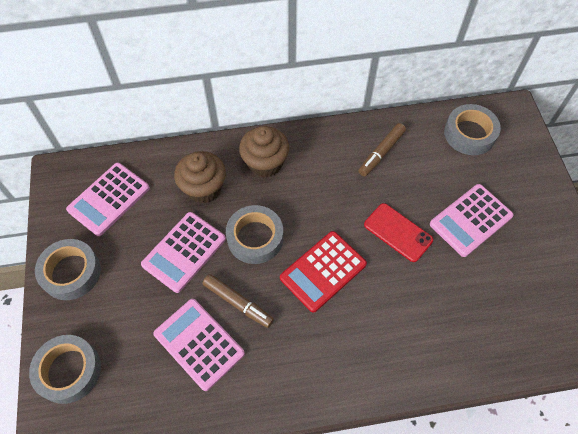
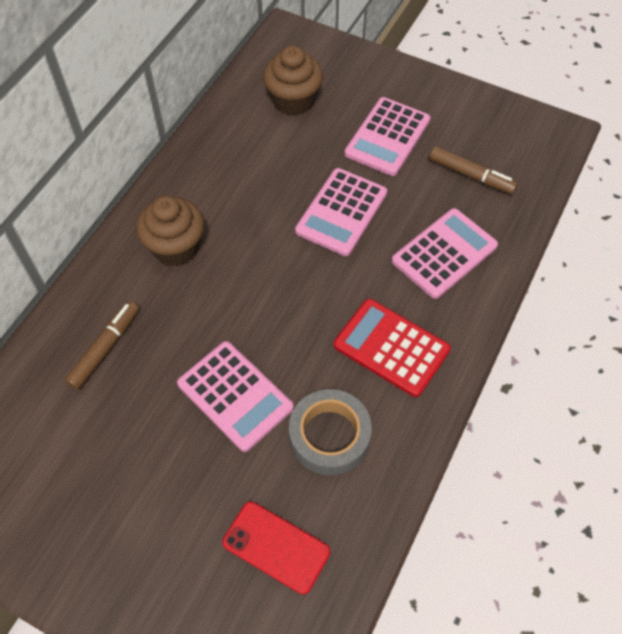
grey tape: 4 -> 1

